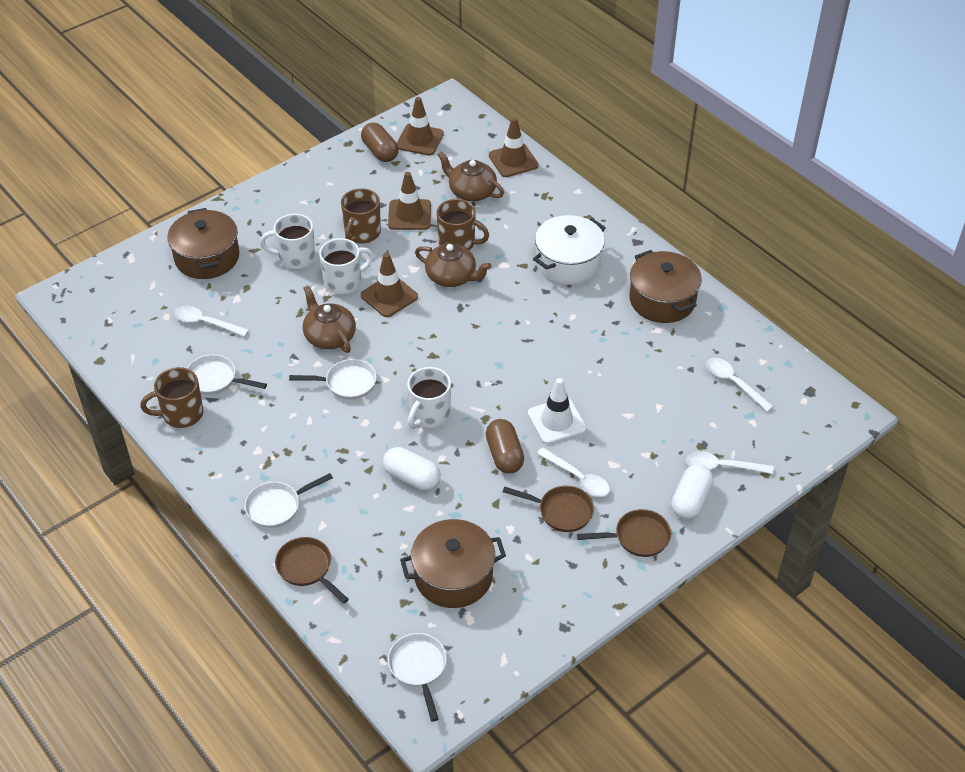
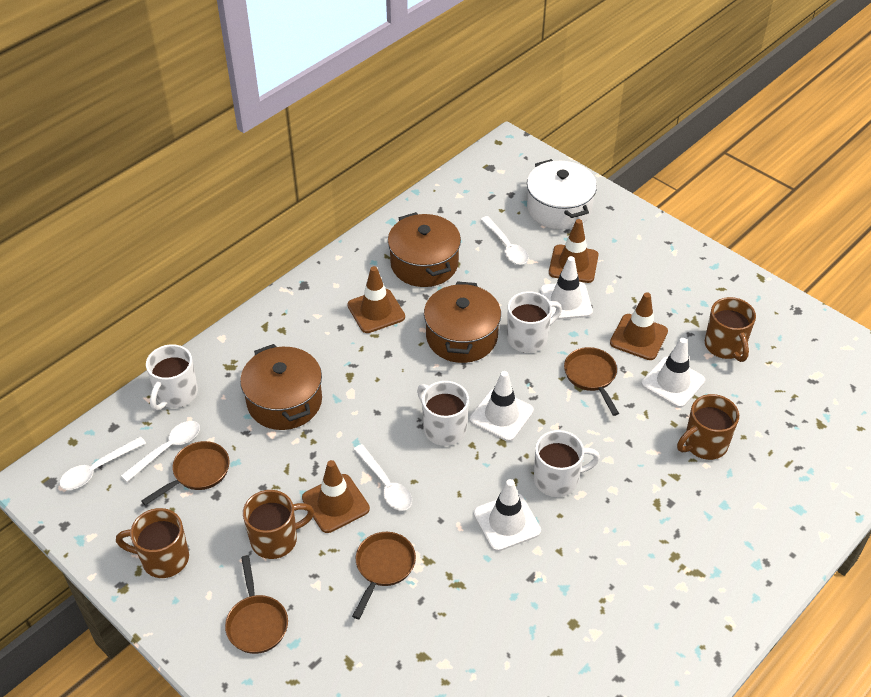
brown capsule: 2 -> 0
brown mug: 3 -> 4
brown pan: 3 -> 4
brown teapot: 3 -> 0
white capsule: 2 -> 0
white mug: 3 -> 4
white pan: 4 -> 0
white traffic cone: 1 -> 4

